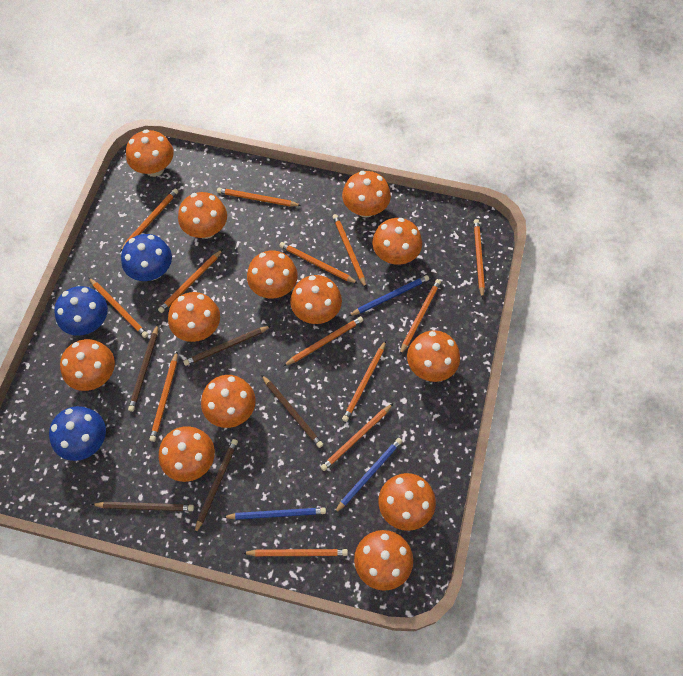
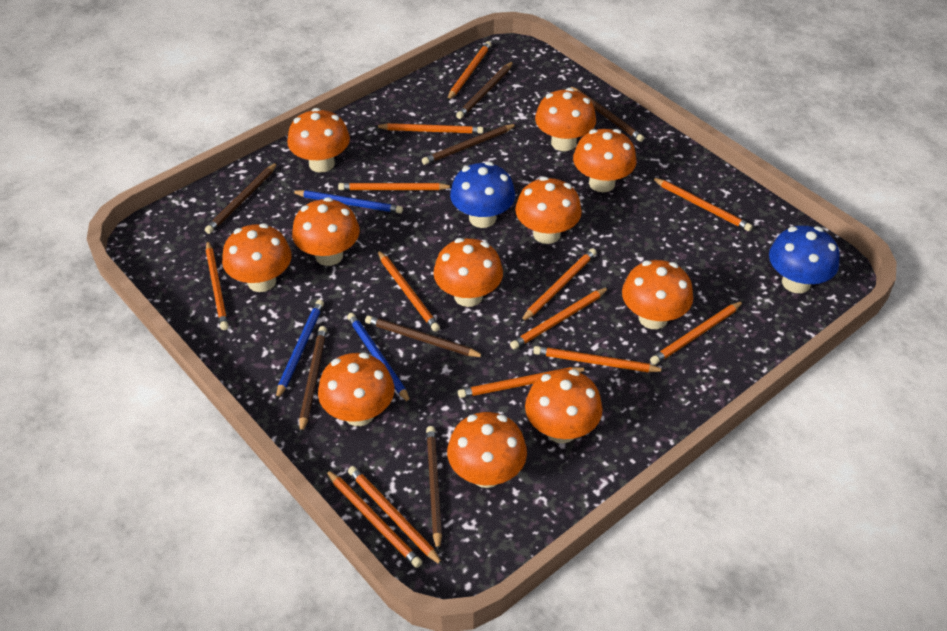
blue mushroom: 3 -> 2
brown pencil: 5 -> 7
orange mushroom: 13 -> 11

